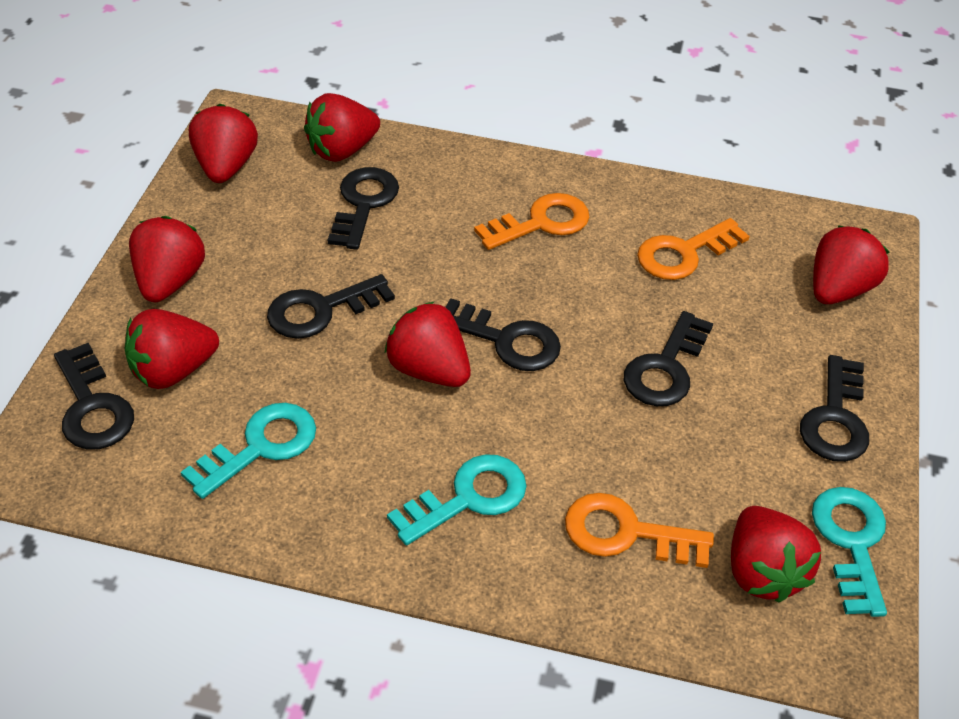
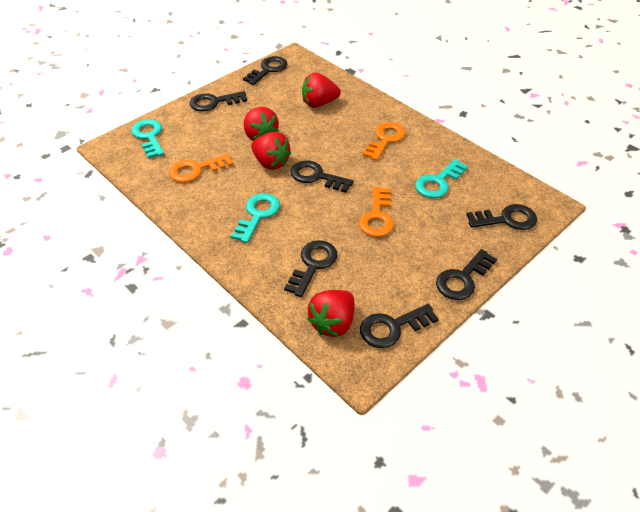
black key: 6 -> 7
red strawberry: 7 -> 4

